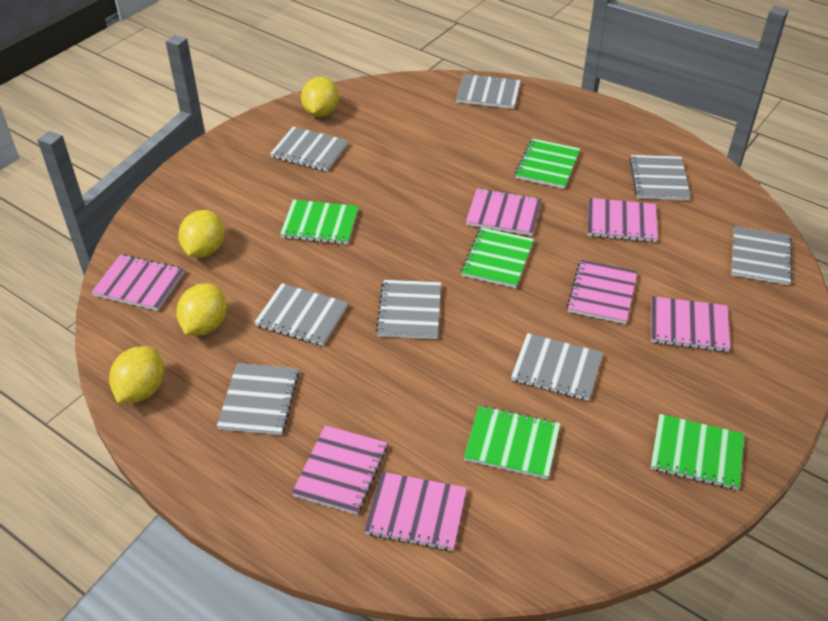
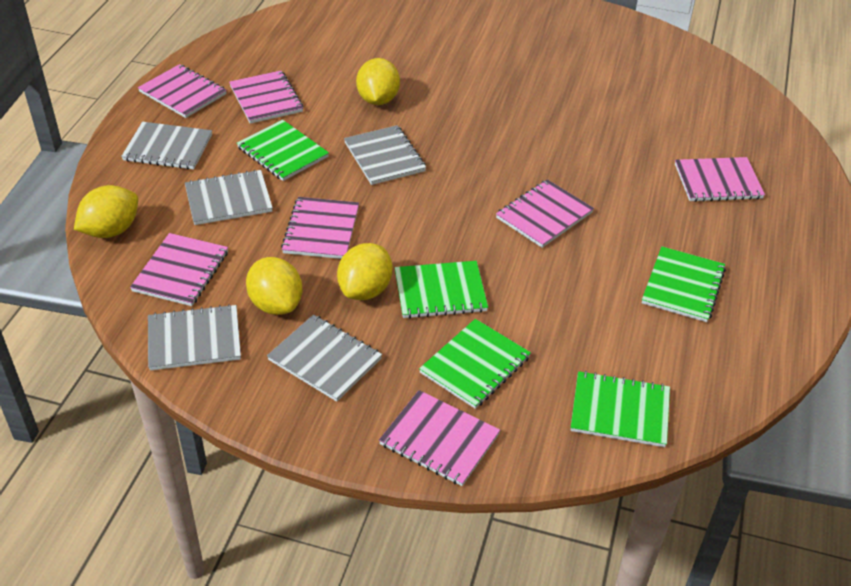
grey notebook: 8 -> 5

